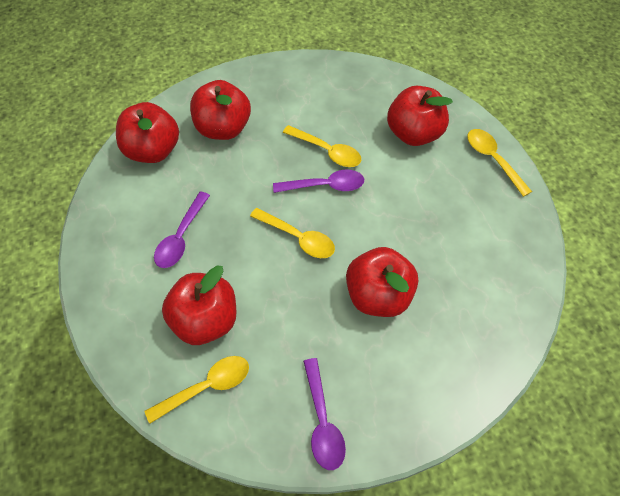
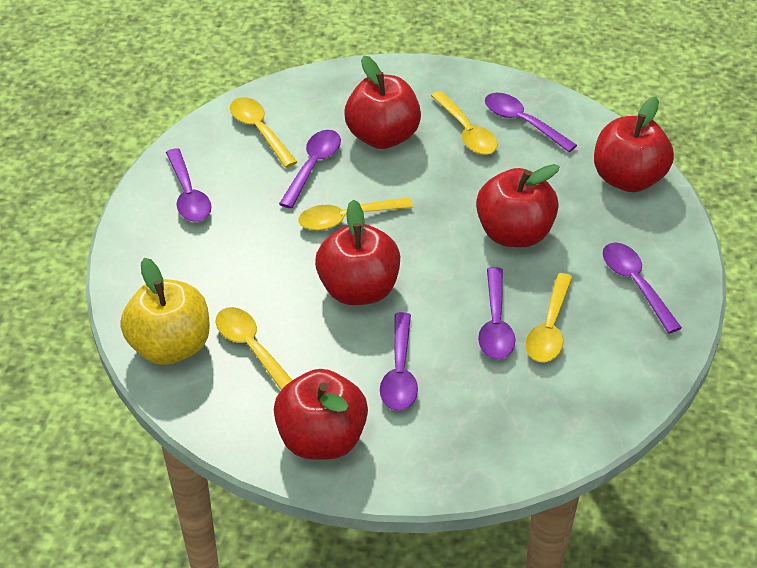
purple spoon: 3 -> 6
yellow apple: 0 -> 1
yellow spoon: 4 -> 5

